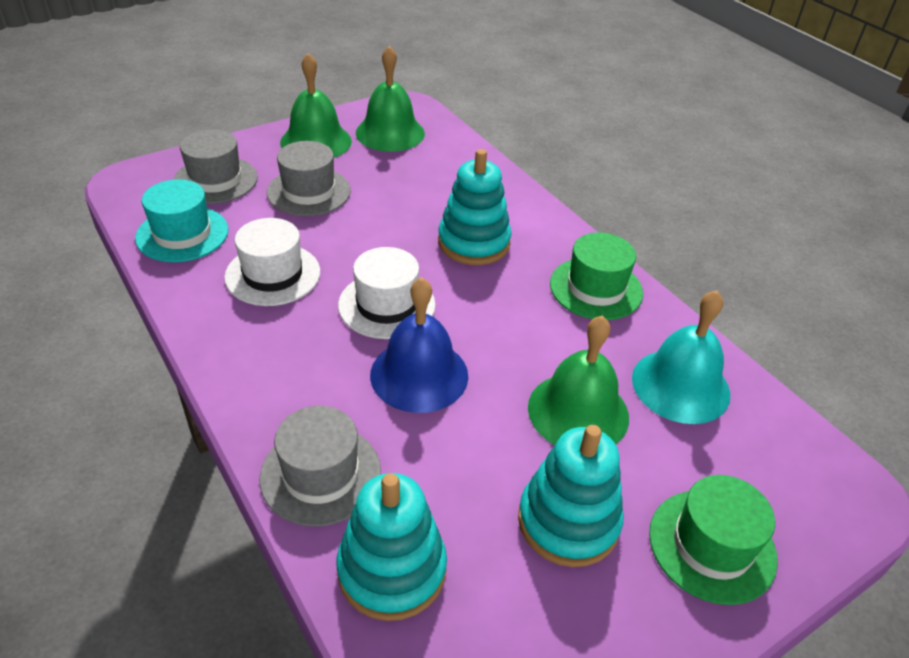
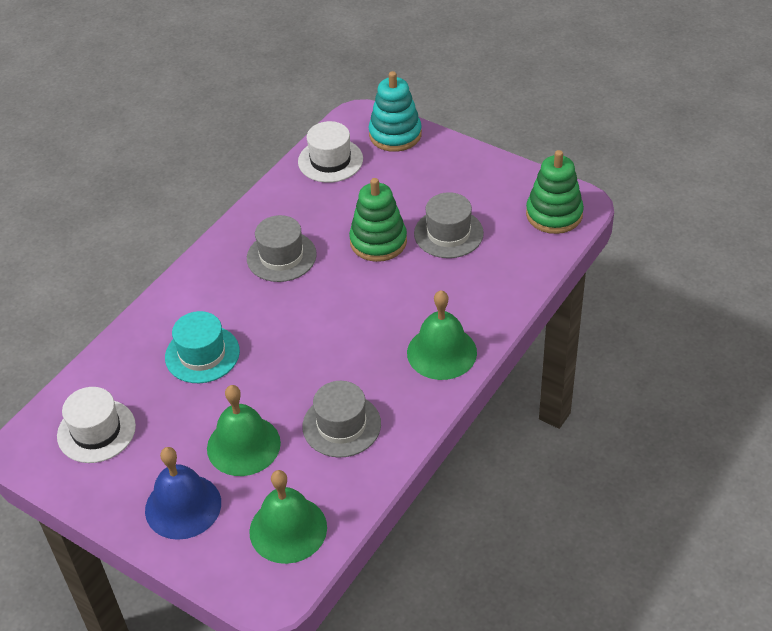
green hat: 2 -> 0
green stacking toy: 0 -> 2
turquoise bell: 1 -> 0
turquoise stacking toy: 3 -> 1

